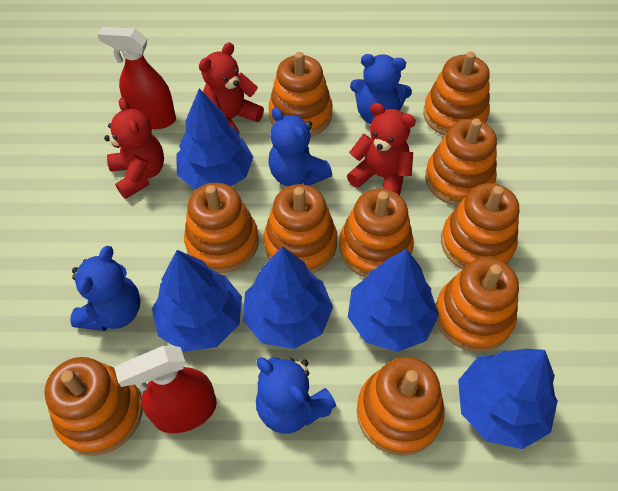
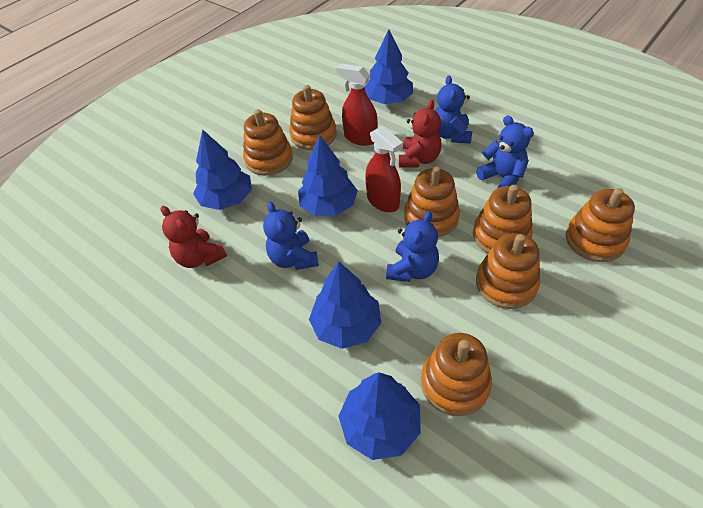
orange stacking toy: 10 -> 7
red teddy bear: 3 -> 2

